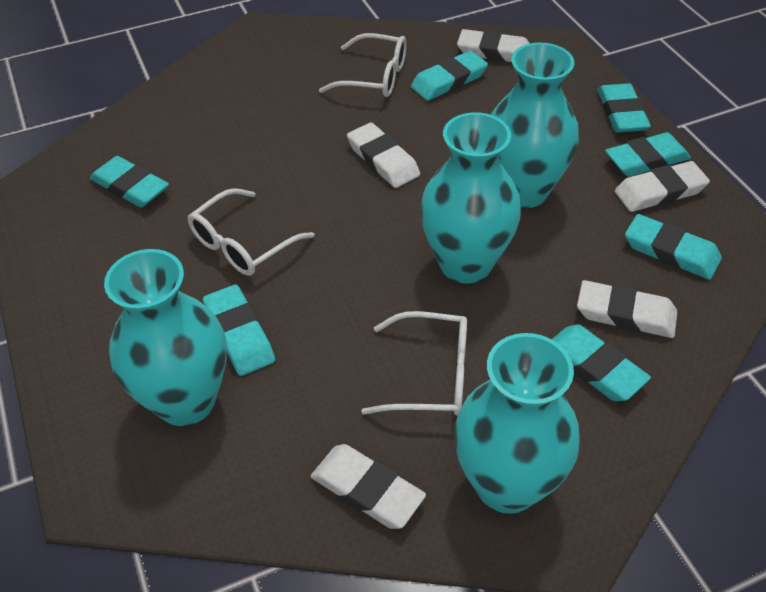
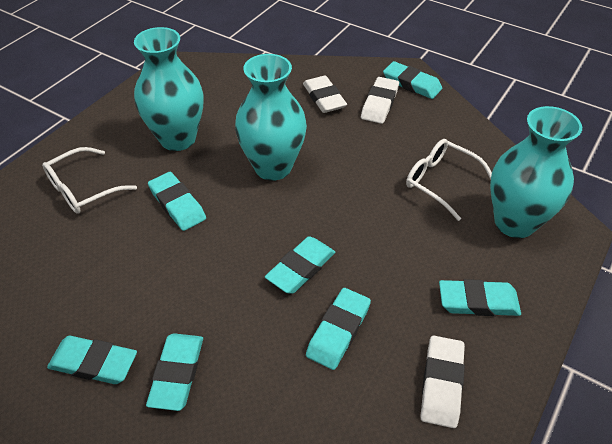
turquoise vase: 4 -> 3
white eraser: 5 -> 3
white glasses: 3 -> 2

